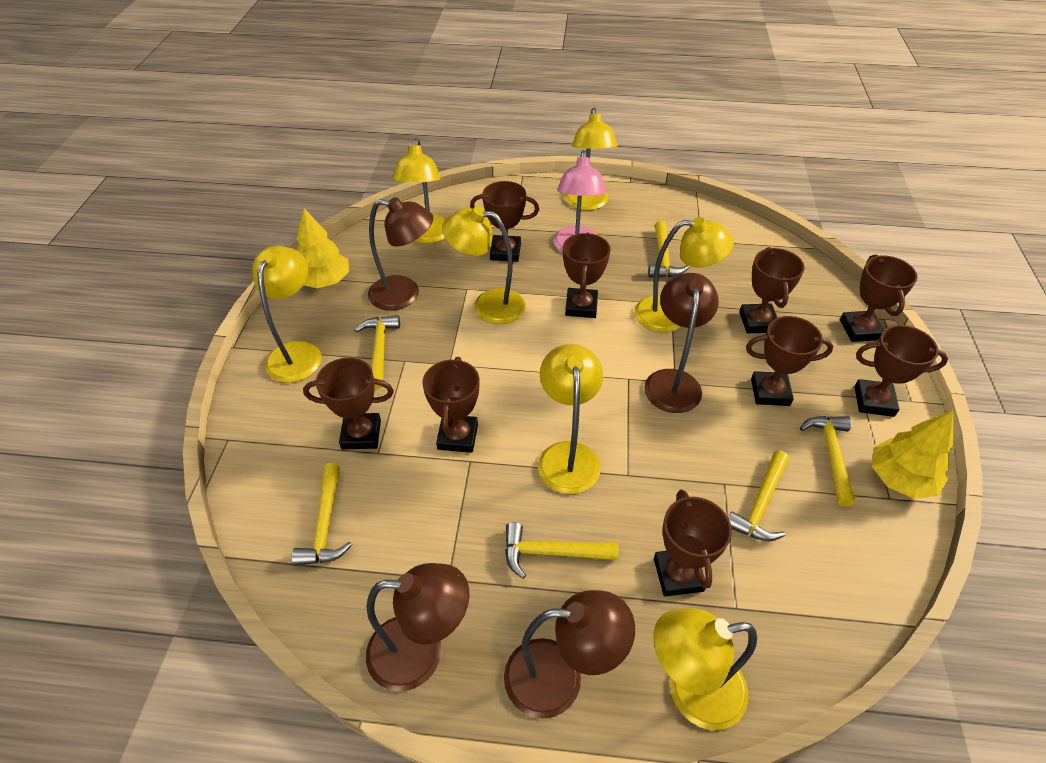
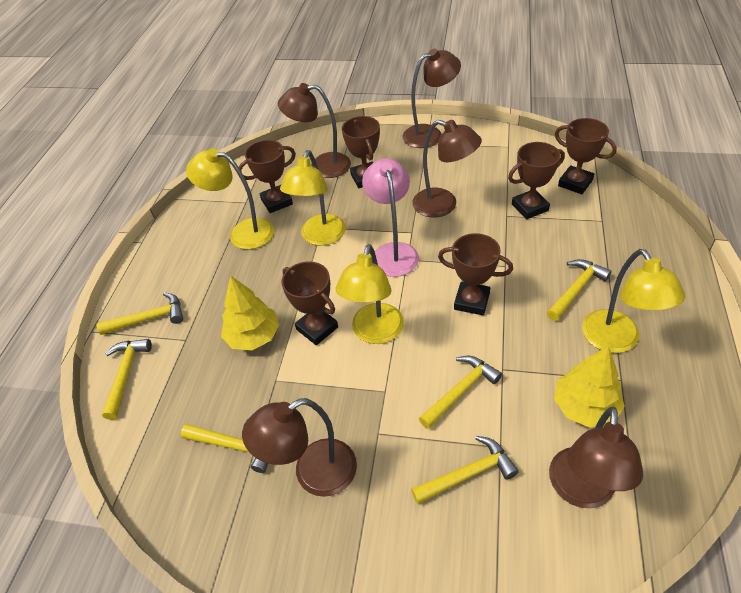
brown lamp: 4 -> 5
brown trophy: 9 -> 6
yellow lamp: 7 -> 4

